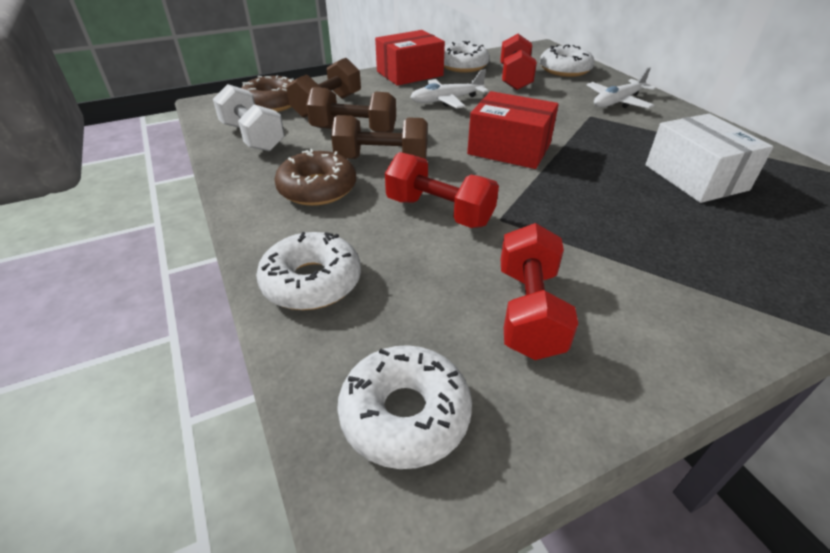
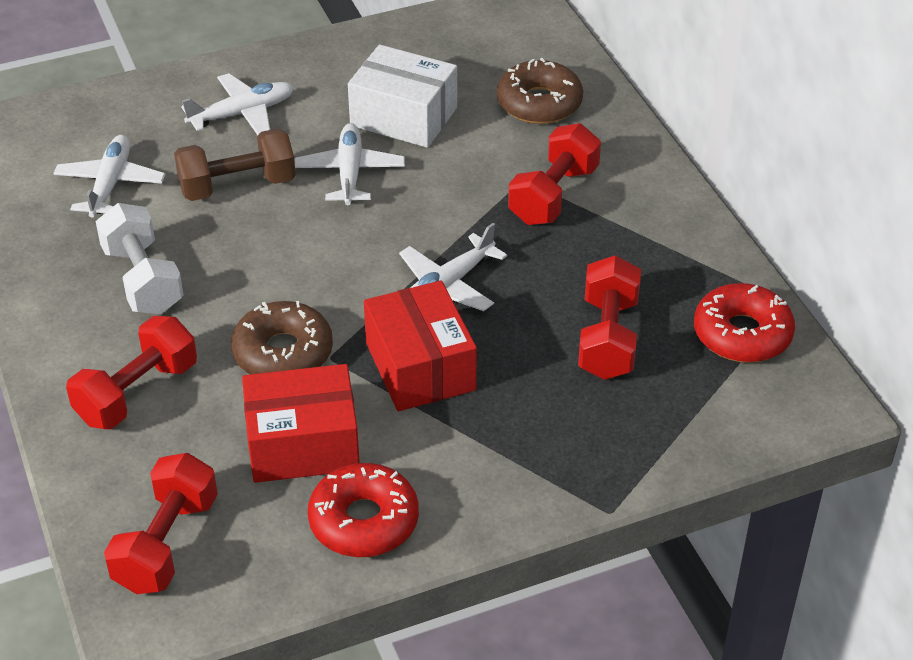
brown dumbbell: 3 -> 1
red donut: 0 -> 2
red dumbbell: 3 -> 4
white donut: 4 -> 0
white plane: 2 -> 4

